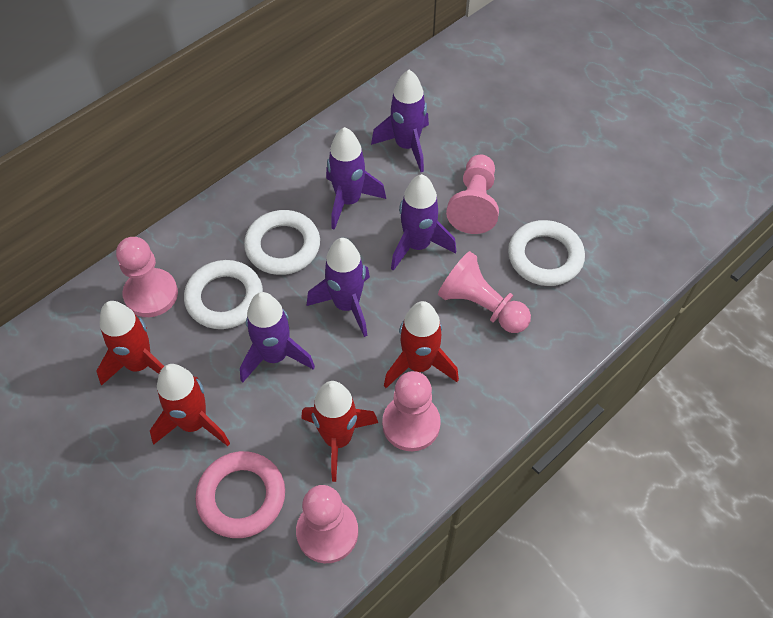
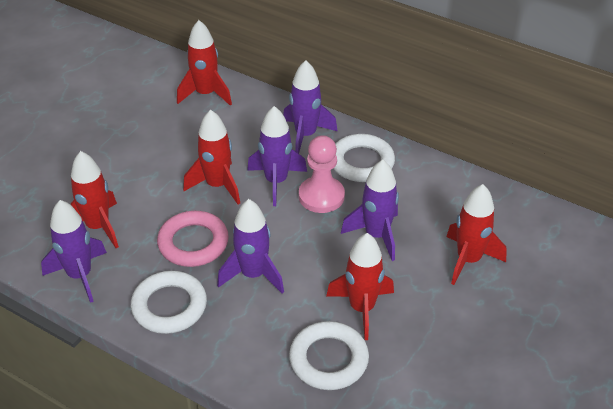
pink pawn: 5 -> 1
red rocket: 4 -> 5

